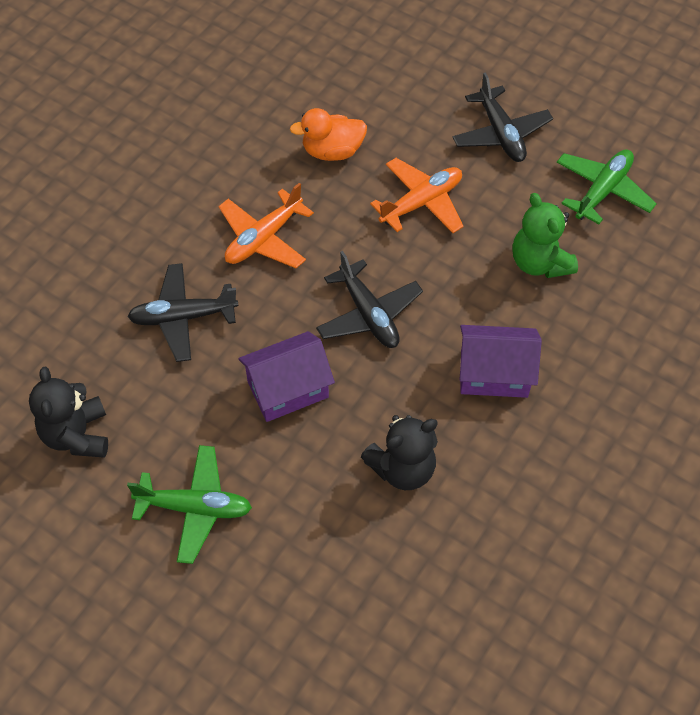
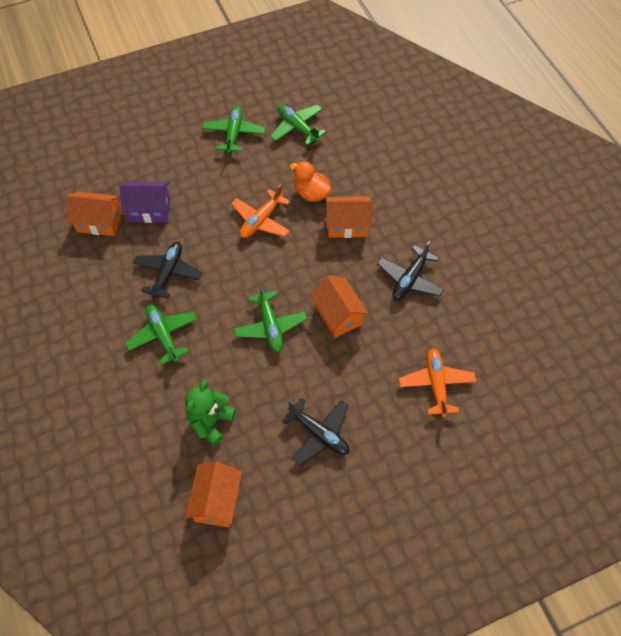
black teddy bear: 2 -> 0
green plane: 2 -> 4
orange house: 0 -> 4
purple house: 2 -> 1

